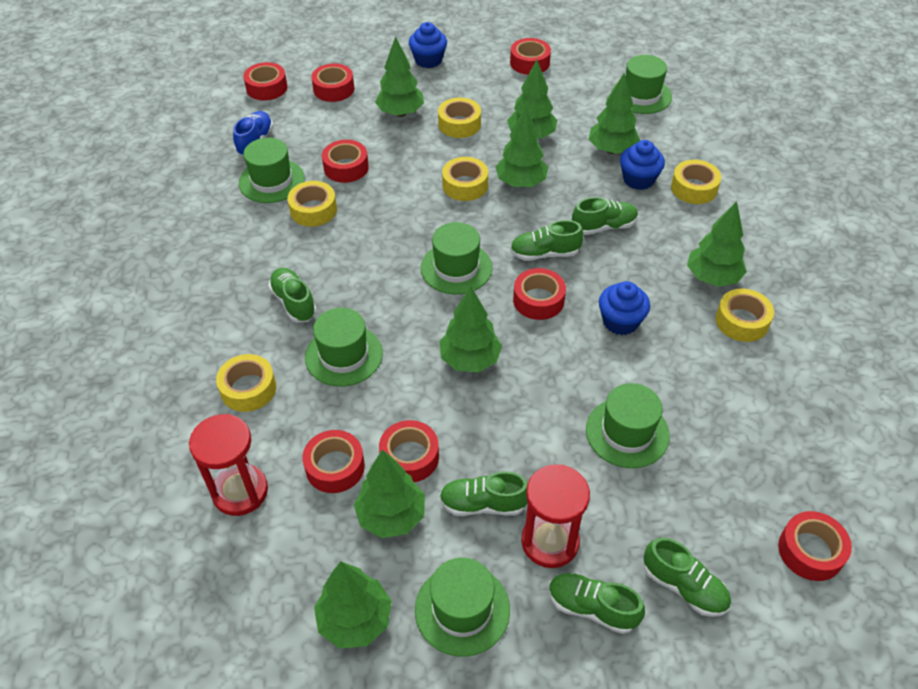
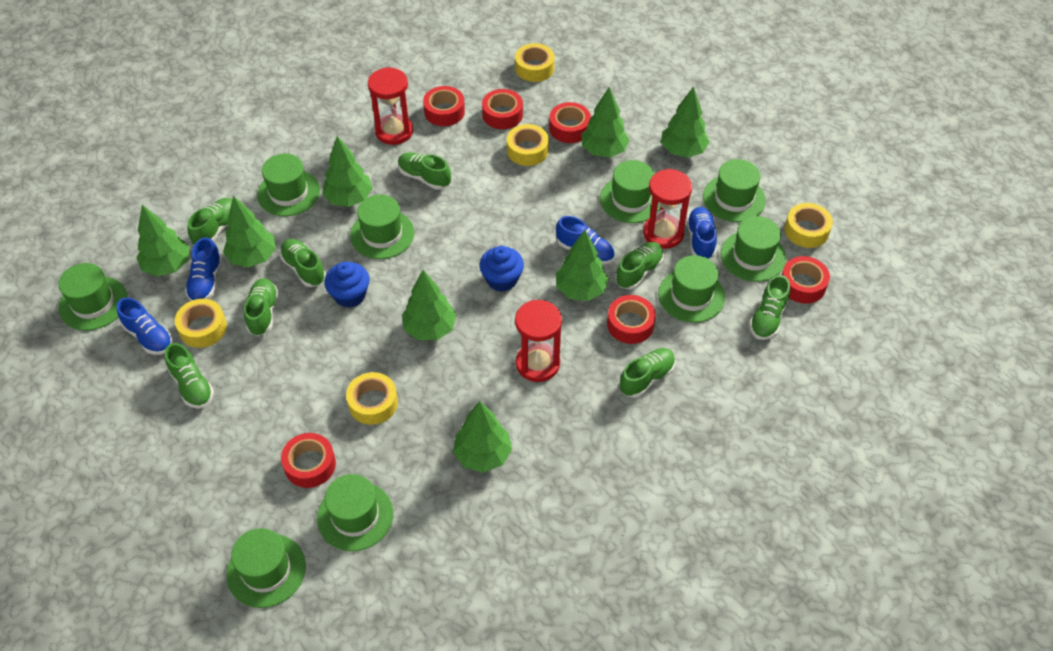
blue cupcake: 3 -> 2
blue shoe: 1 -> 4
green hat: 6 -> 9
green shoe: 6 -> 8
red hourglass: 2 -> 3
red tape: 8 -> 6
yellow tape: 6 -> 5

